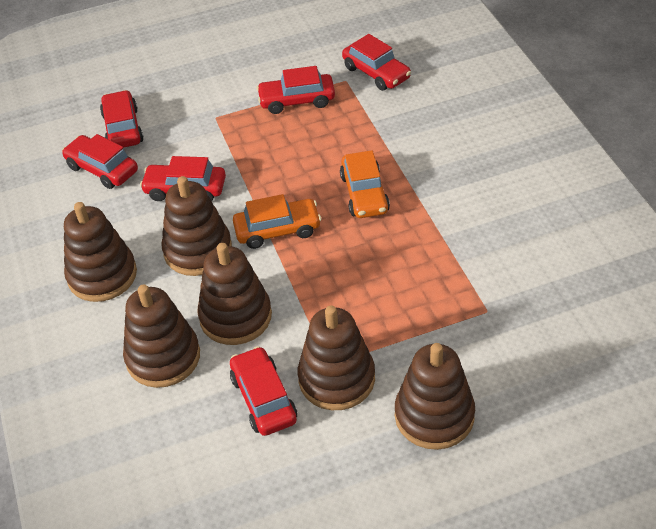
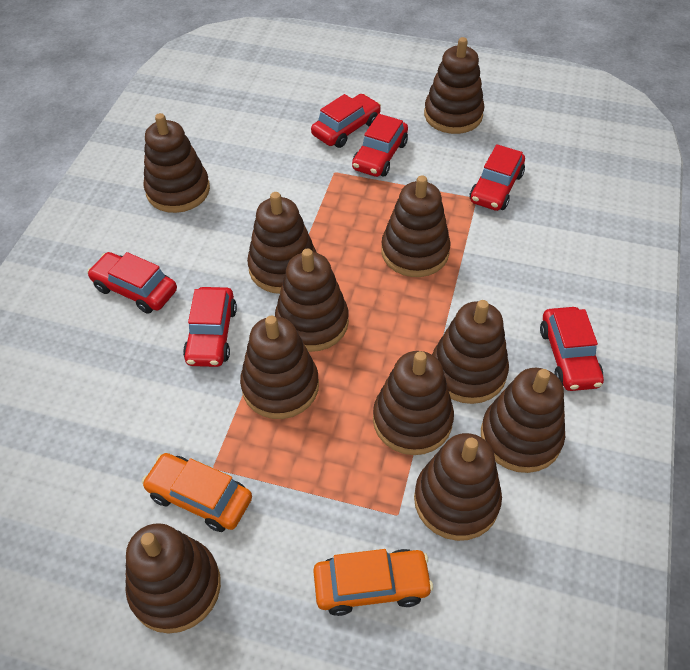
brown stacking toy: 6 -> 11

